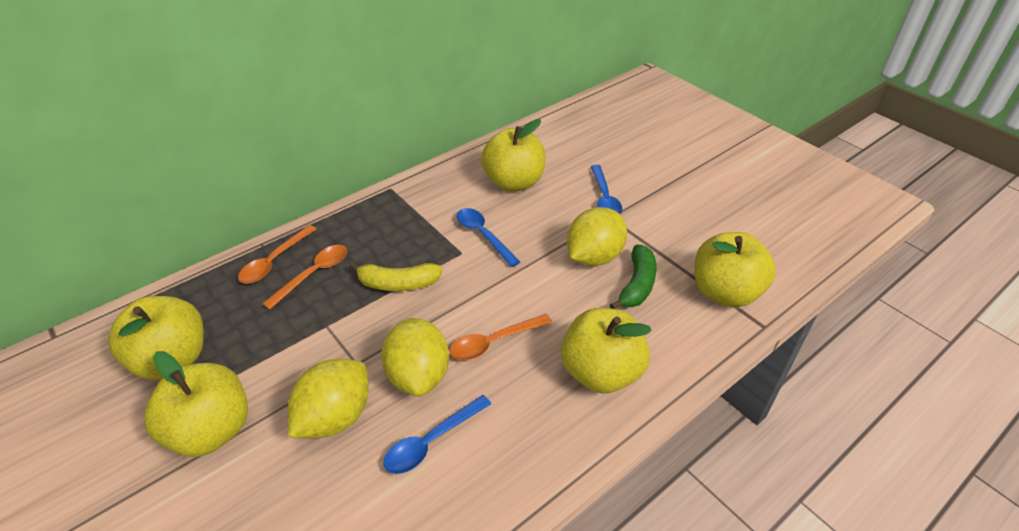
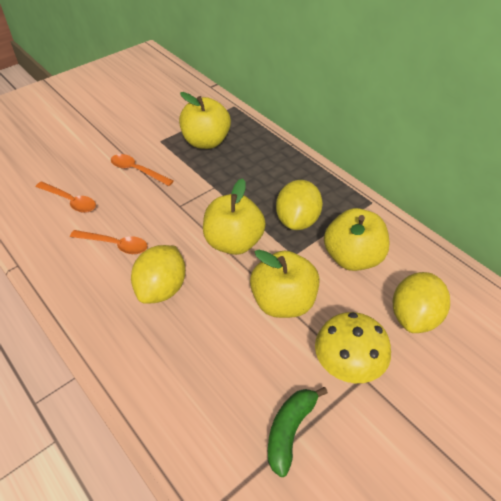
blue spoon: 3 -> 0
yellow apple: 5 -> 4
yellow banana: 1 -> 0
yellow mushroom: 0 -> 1

